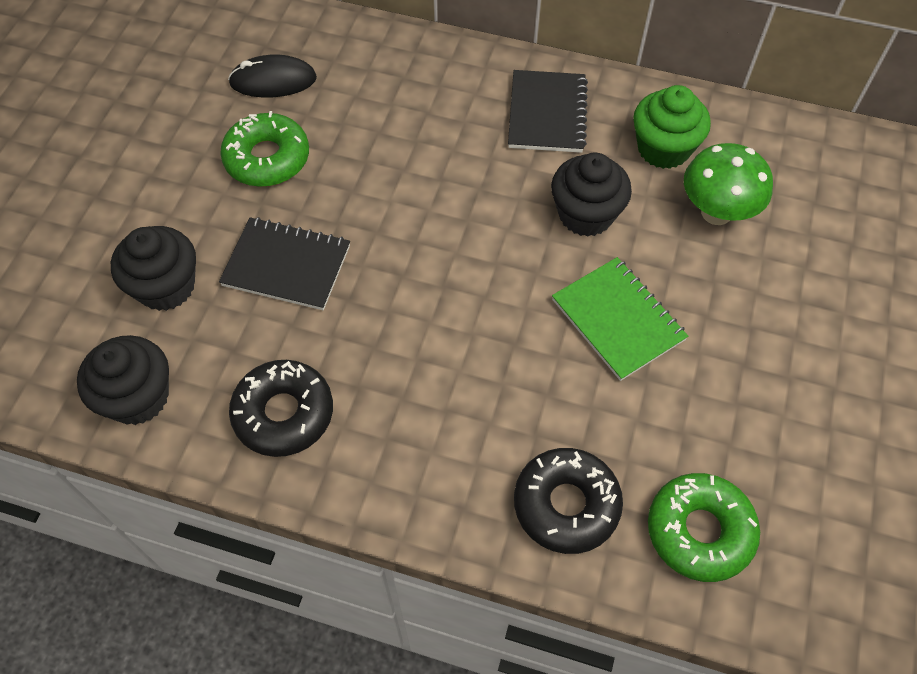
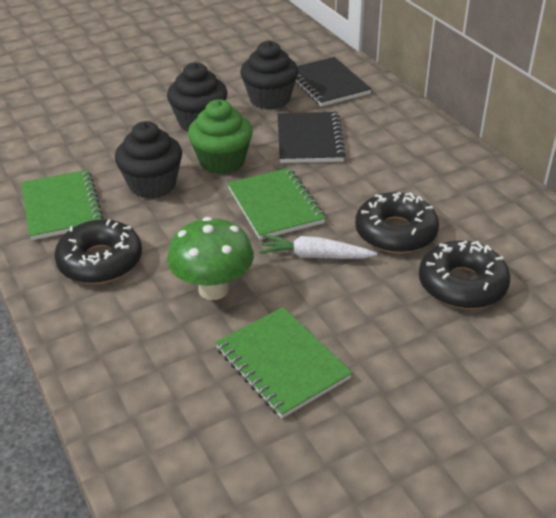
black donut: 2 -> 3
black mouse: 1 -> 0
green donut: 2 -> 0
green notebook: 1 -> 3
white carrot: 0 -> 1

